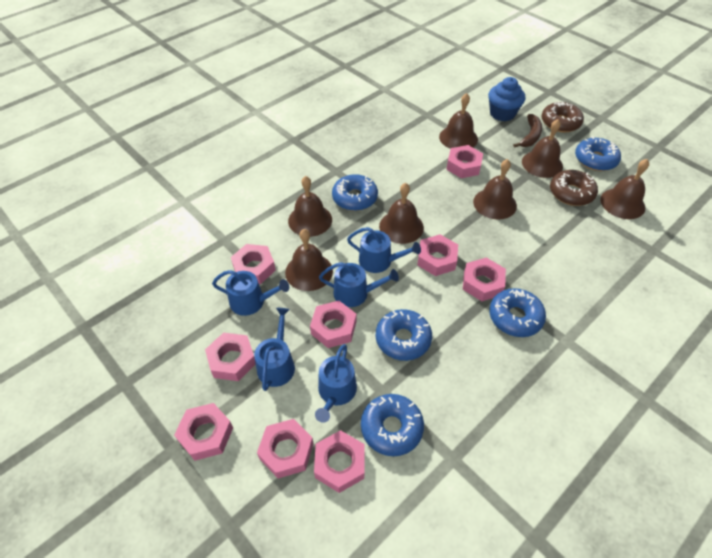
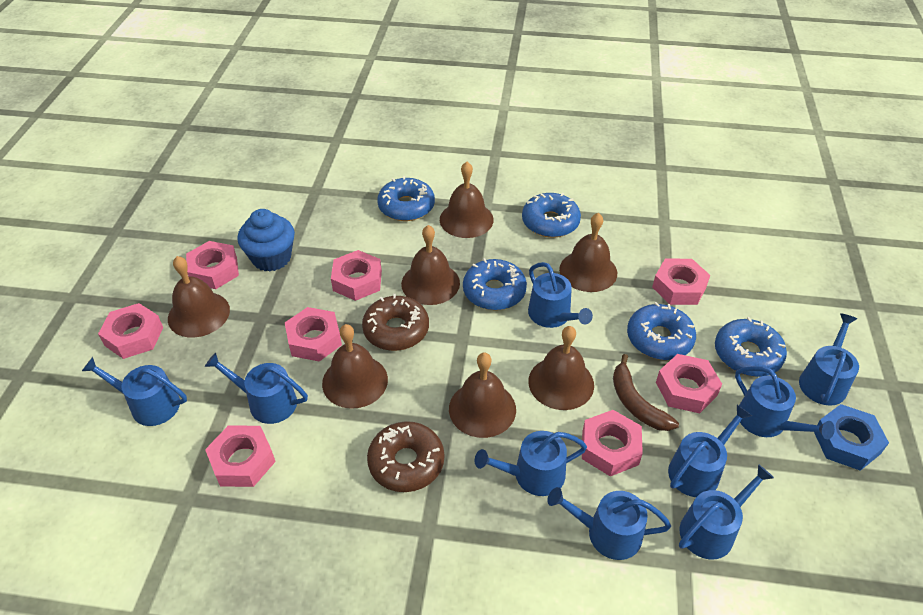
blue nut: 0 -> 1
blue watering can: 5 -> 9
pink nut: 9 -> 8

